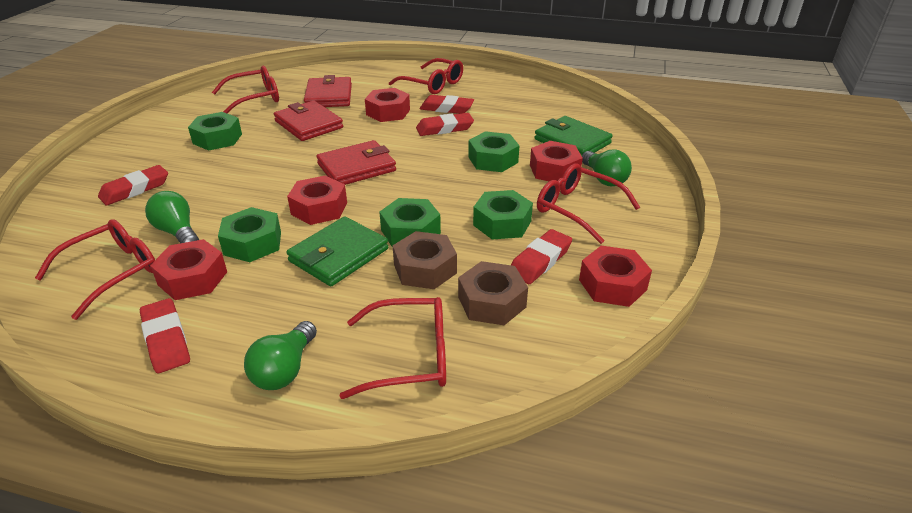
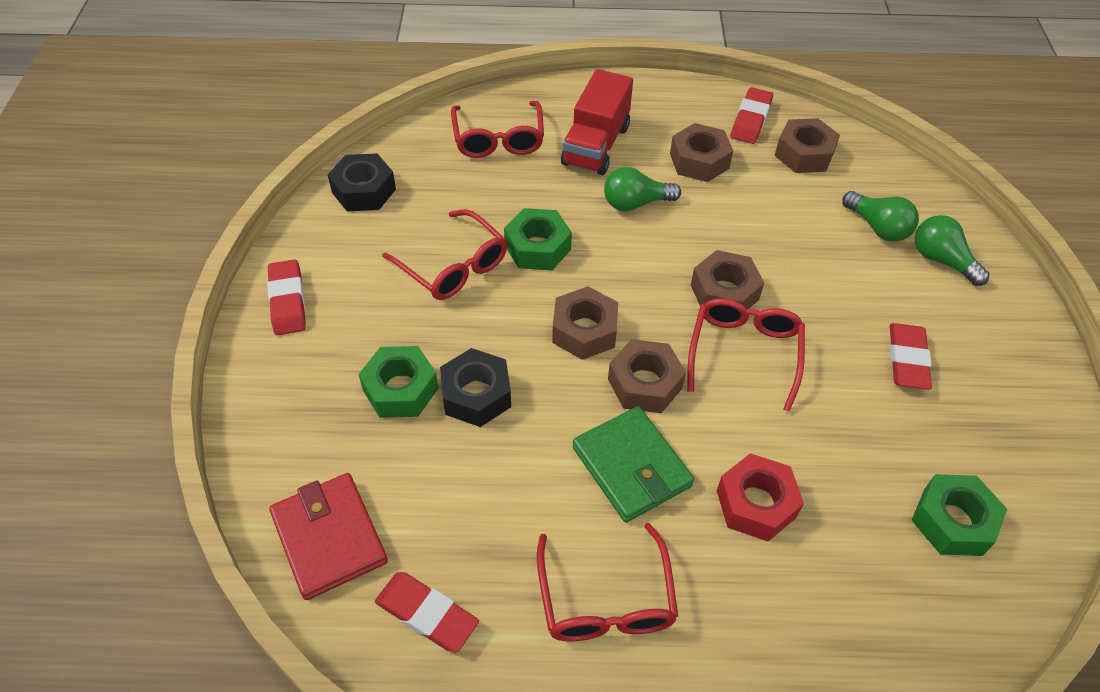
black nut: 0 -> 2
brown nut: 2 -> 5
green nut: 5 -> 3
green wallet: 2 -> 1
red eraser: 5 -> 4
red glasses: 5 -> 4
red nut: 5 -> 1
red truck: 0 -> 1
red wallet: 3 -> 1

